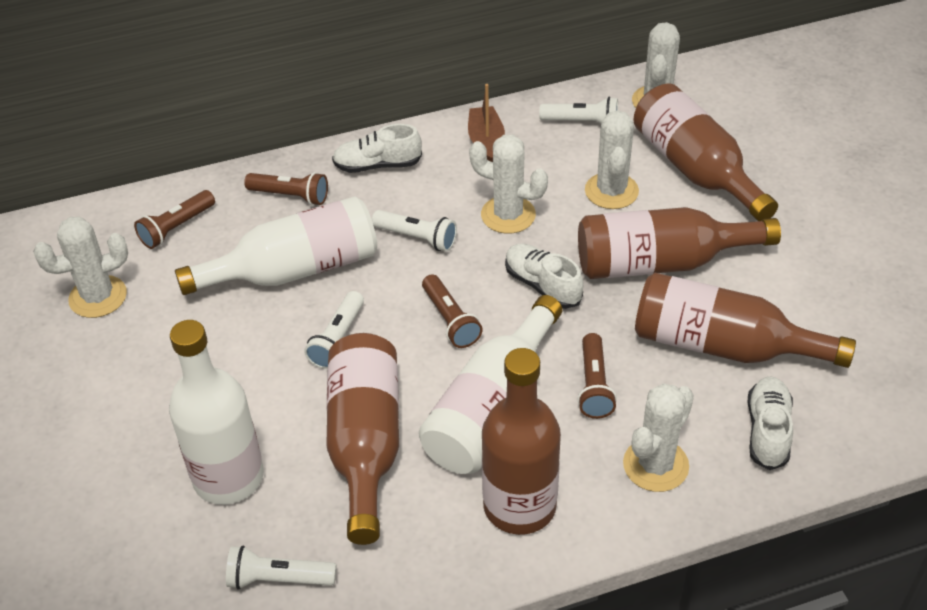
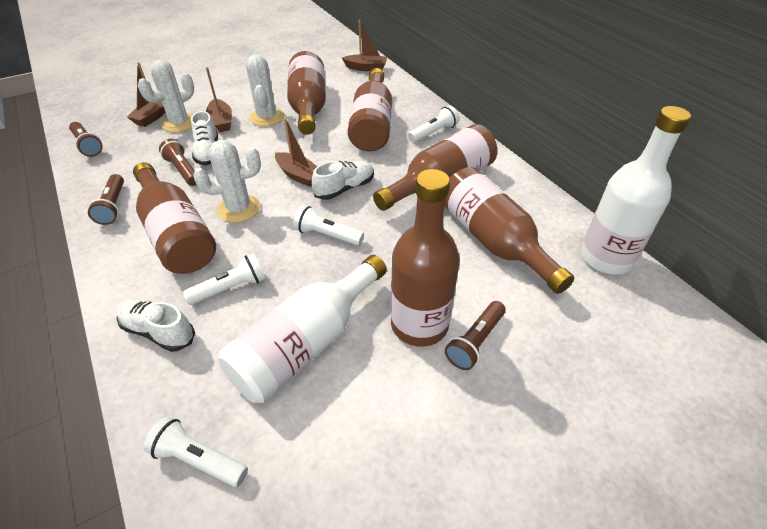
brown boat: 1 -> 4
brown bottle: 5 -> 6
white bottle: 3 -> 2
white cactus: 5 -> 3

